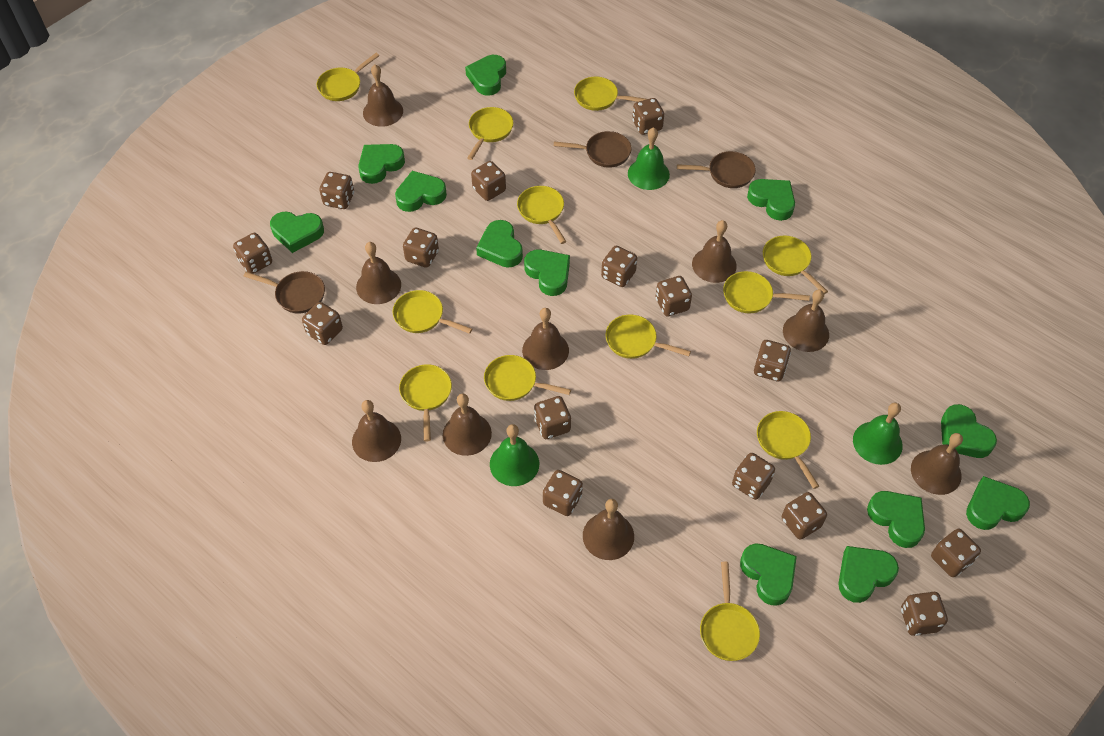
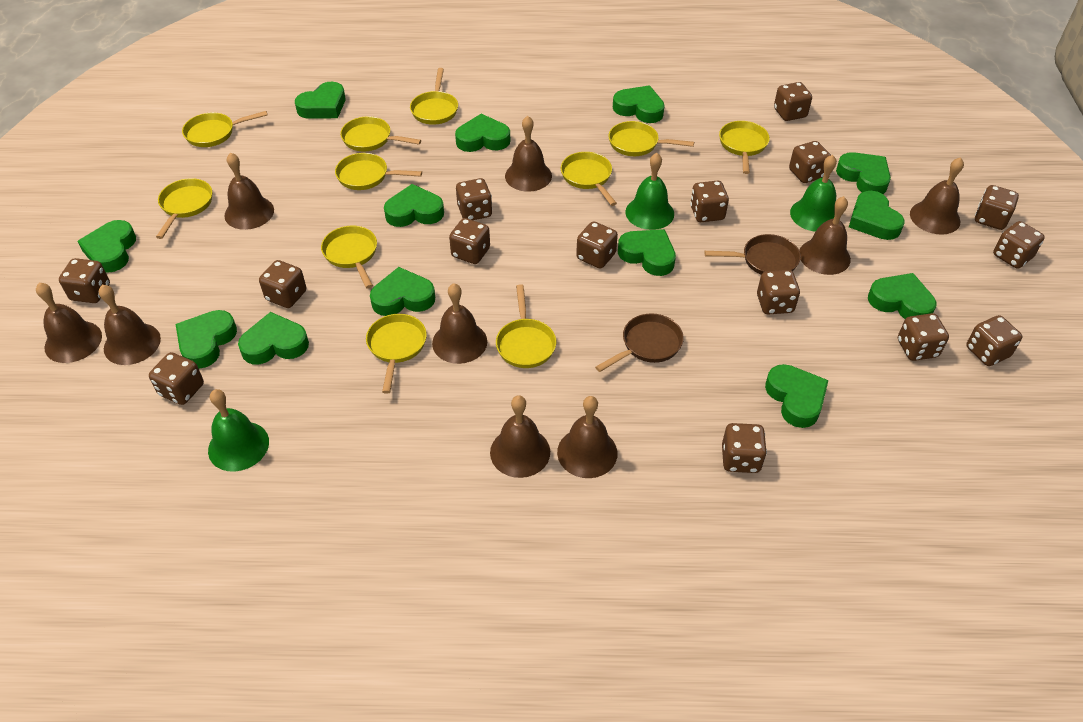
brown pan: 3 -> 2
green heart: 12 -> 13
yellow pan: 12 -> 11

